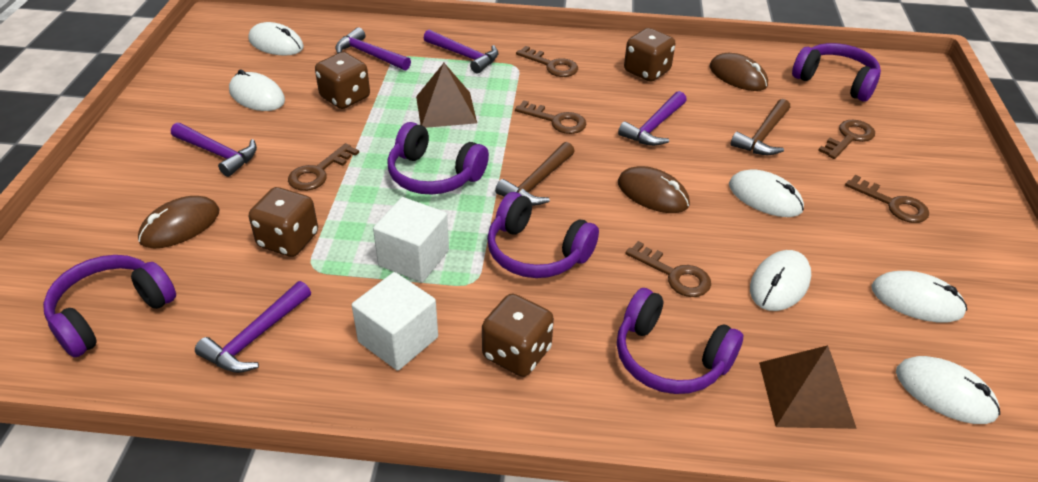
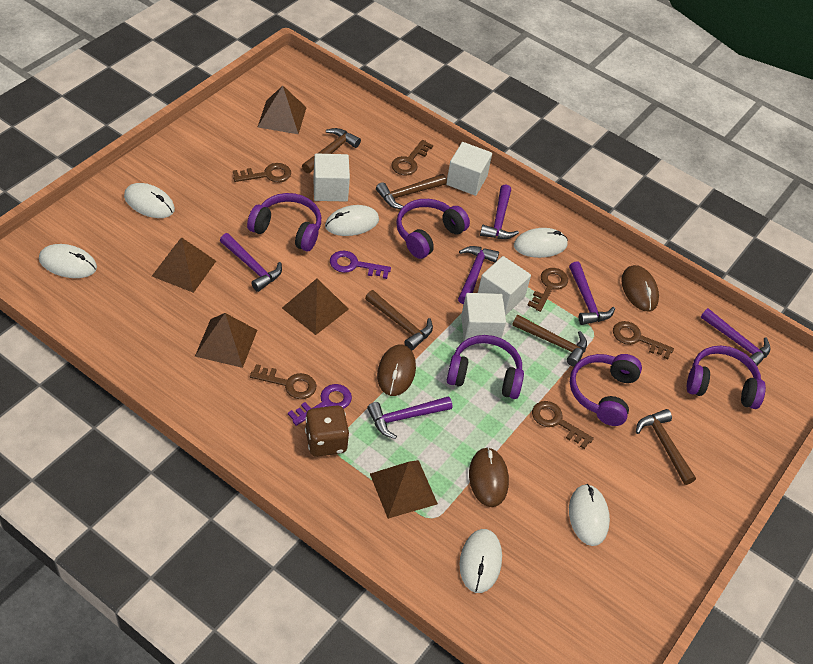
brown dice: 4 -> 1
brown hammer: 2 -> 5
brown pyramid: 2 -> 5
purple hammer: 5 -> 6
purple key: 0 -> 2
white cube: 2 -> 4

